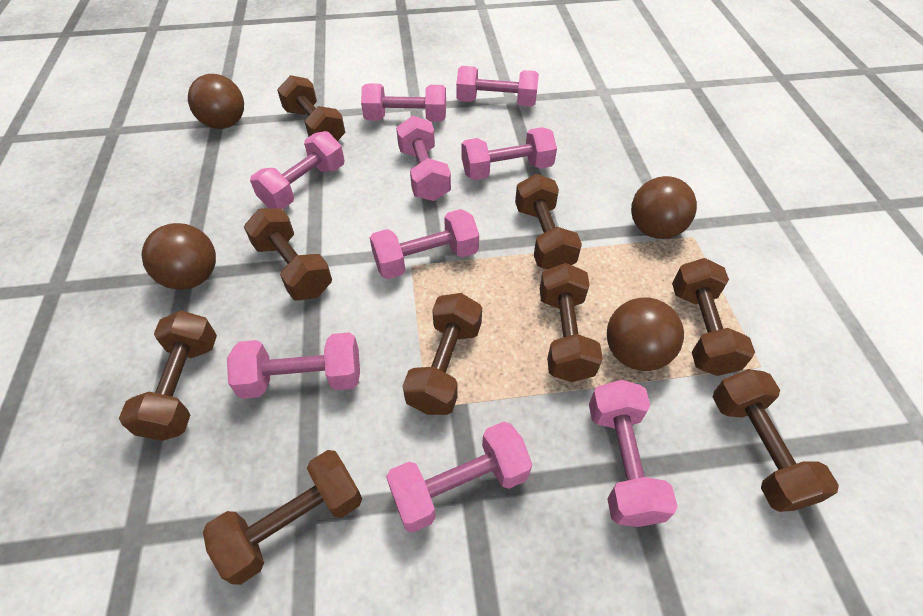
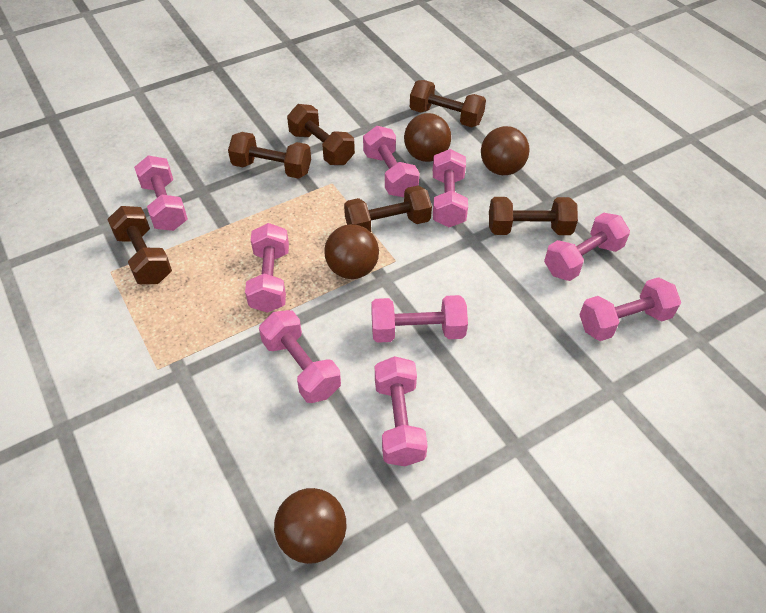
brown dumbbell: 9 -> 6

